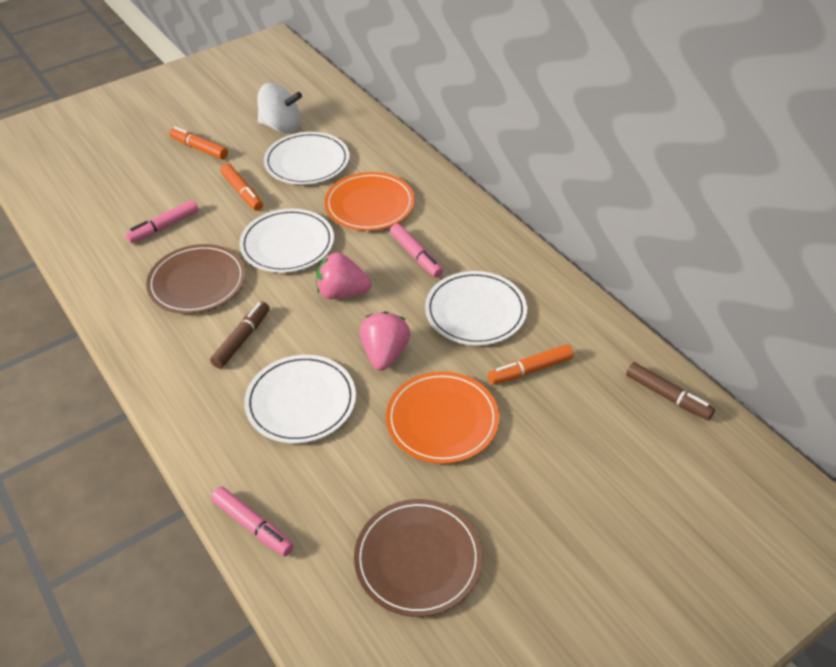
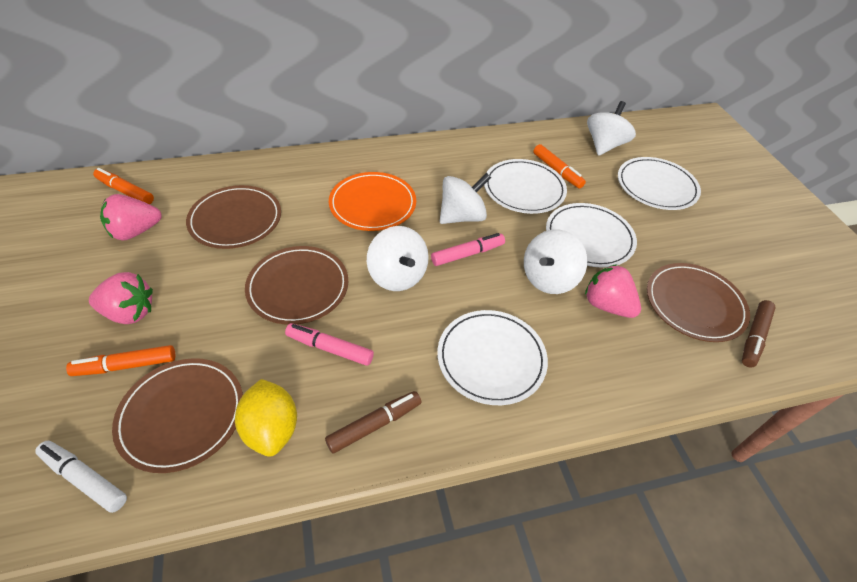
brown plate: 2 -> 4
orange plate: 2 -> 1
pink marker: 3 -> 2
pink strawberry: 2 -> 3
white marker: 0 -> 1
white spinning top: 1 -> 4
yellow lemon: 0 -> 1

